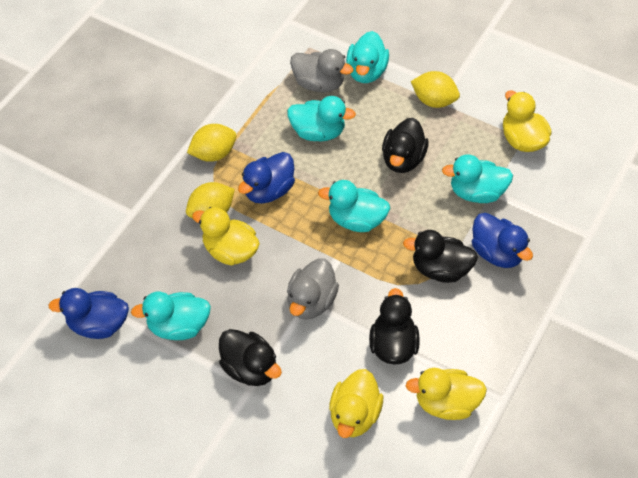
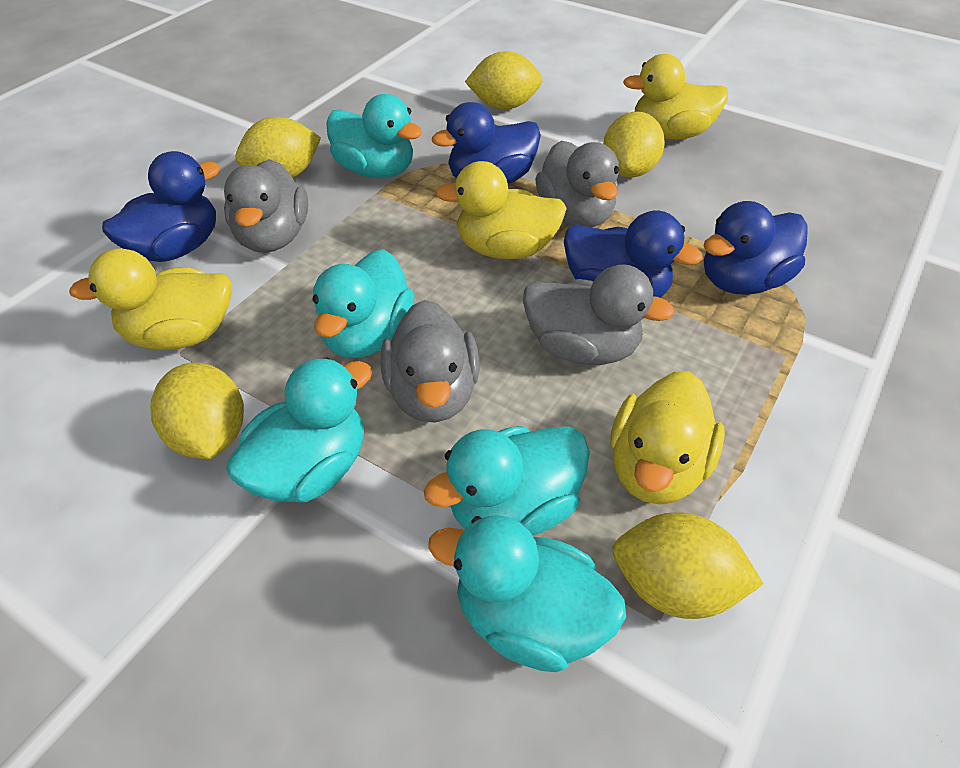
black duck: 4 -> 0
blue duck: 3 -> 4
grey duck: 2 -> 4
yellow lemon: 3 -> 5

